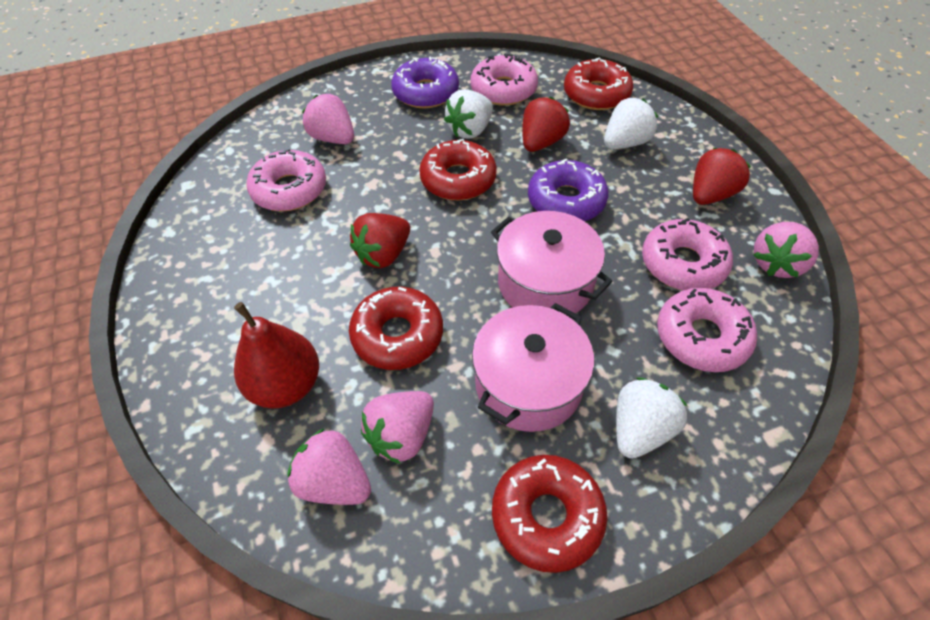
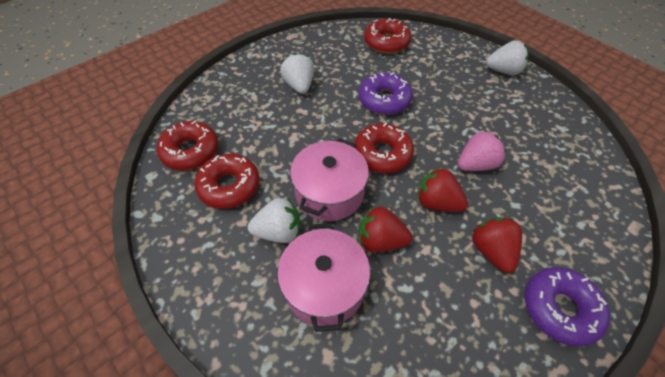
pink donut: 4 -> 0
pink strawberry: 4 -> 1
red pear: 1 -> 0

